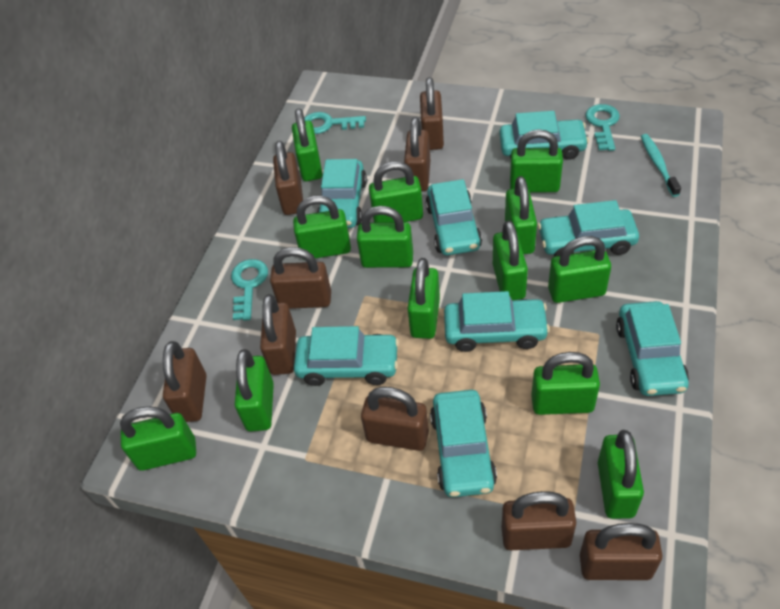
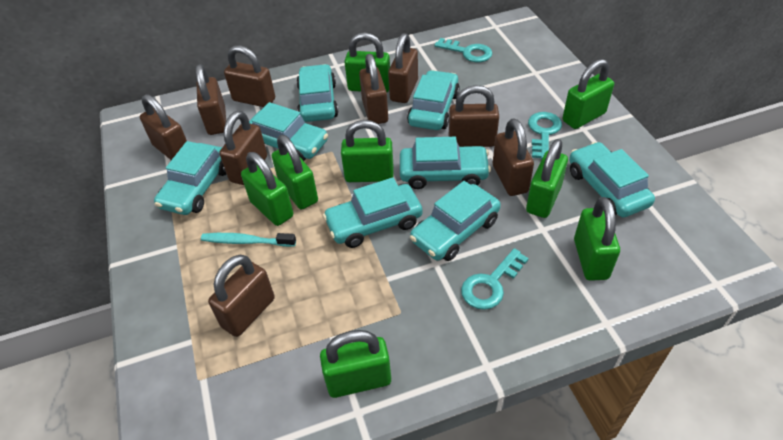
green padlock: 13 -> 8

